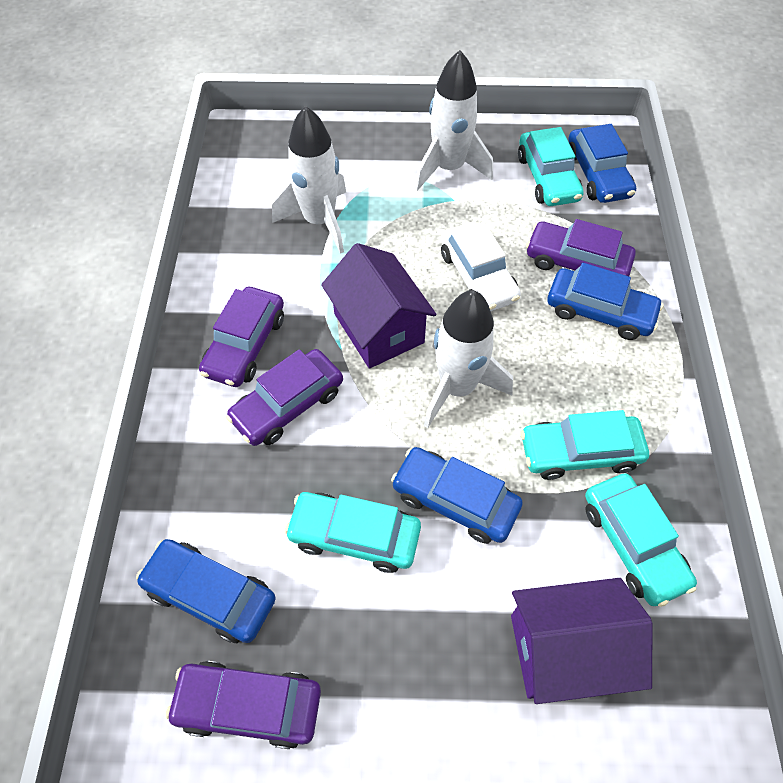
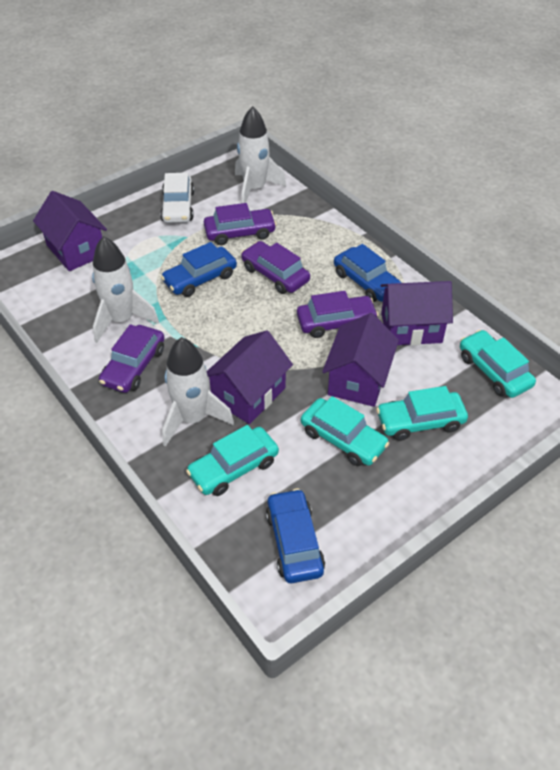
blue car: 4 -> 3
purple house: 2 -> 4

